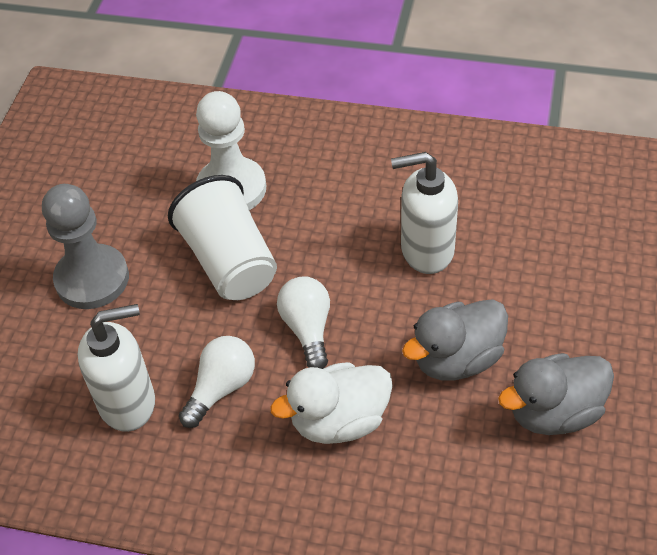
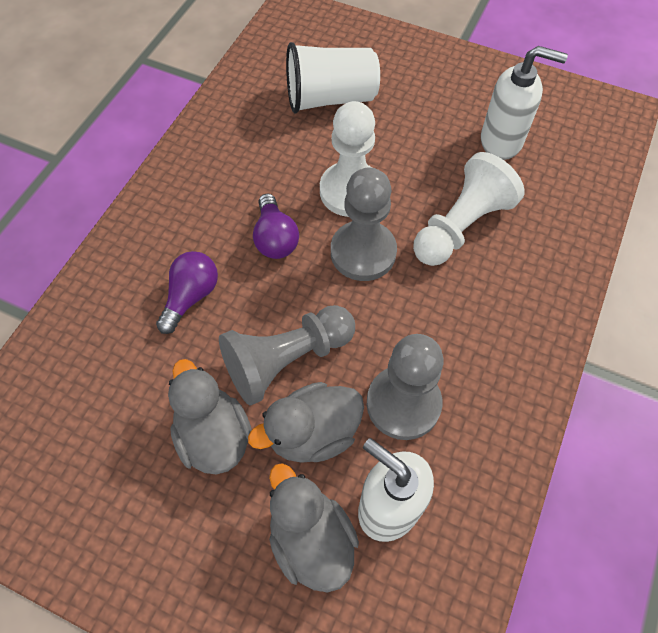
grey duck: 2 -> 3
grey pawn: 1 -> 3
purple light bulb: 0 -> 2
white duck: 1 -> 0
white light bulb: 2 -> 0
white pawn: 1 -> 2

